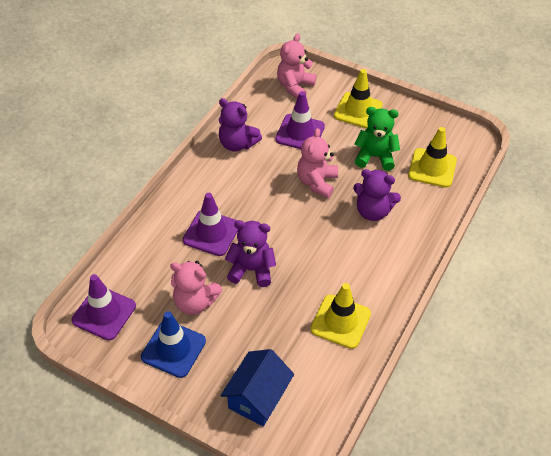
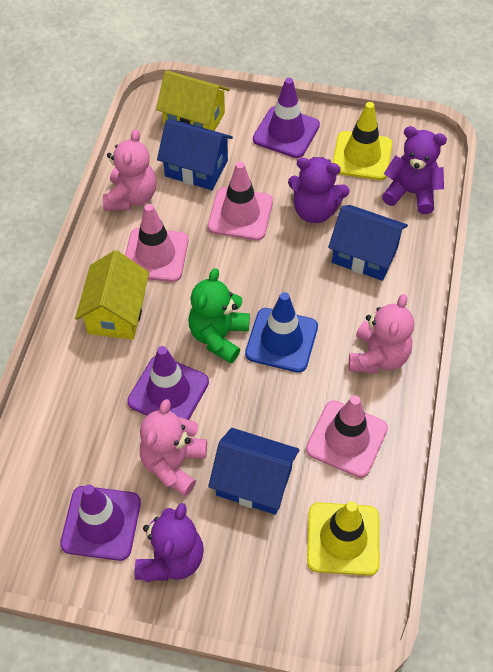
blue house: 1 -> 3
pink traffic cone: 0 -> 3
yellow house: 0 -> 2
yellow traffic cone: 3 -> 2

